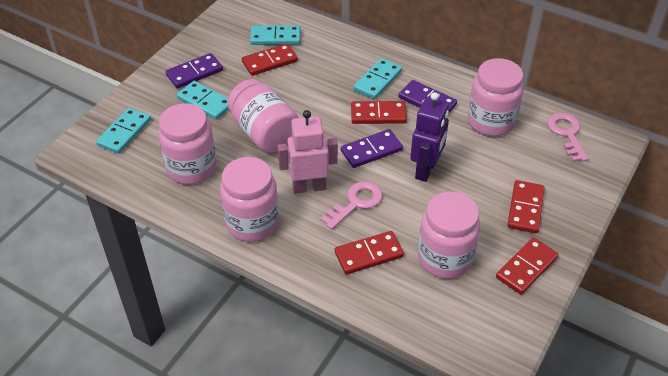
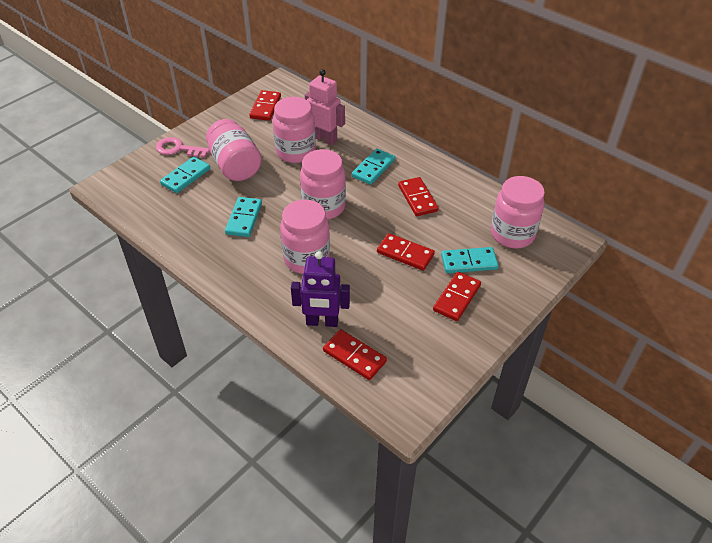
pink key: 2 -> 1
purple domino: 3 -> 0

